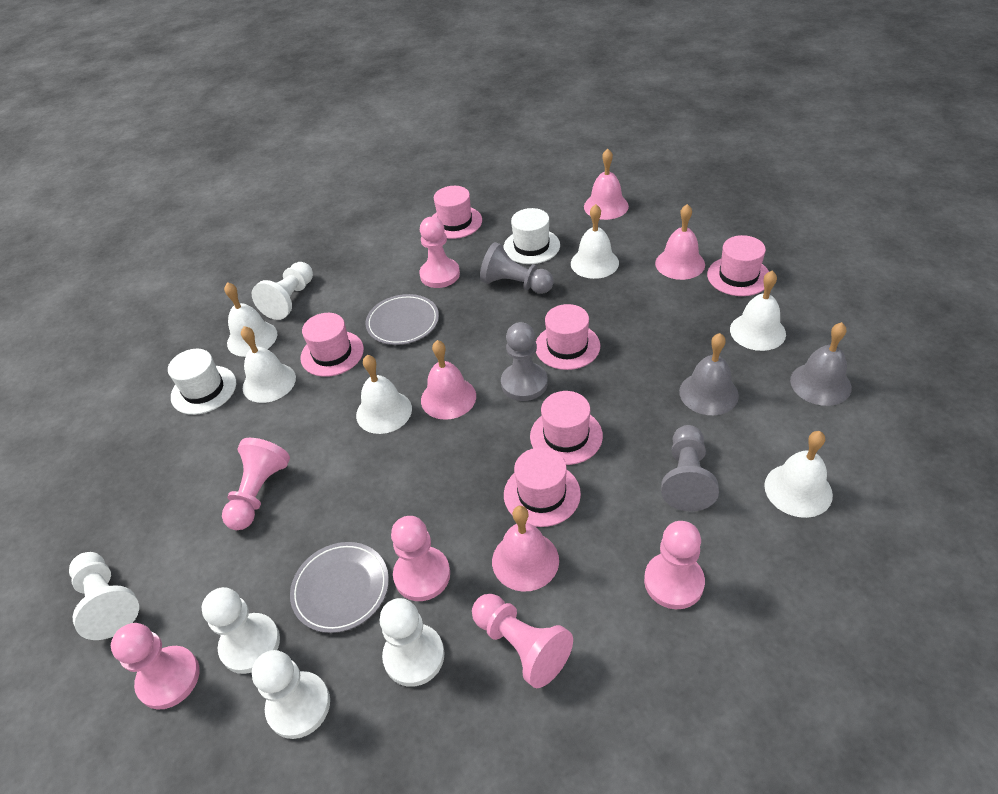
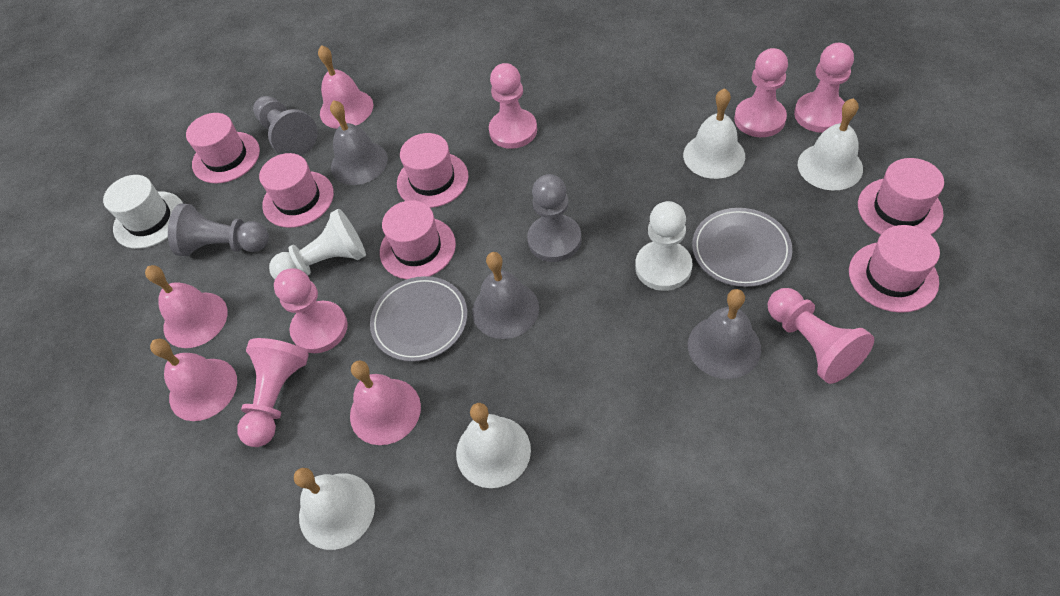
grey bell: 2 -> 3
white bell: 6 -> 4
white hat: 2 -> 1
white pawn: 5 -> 2

